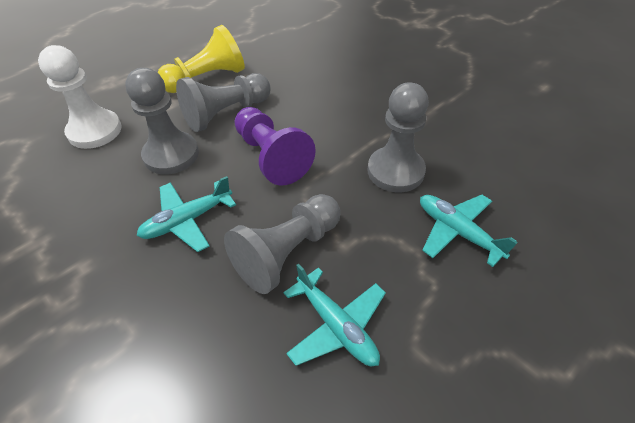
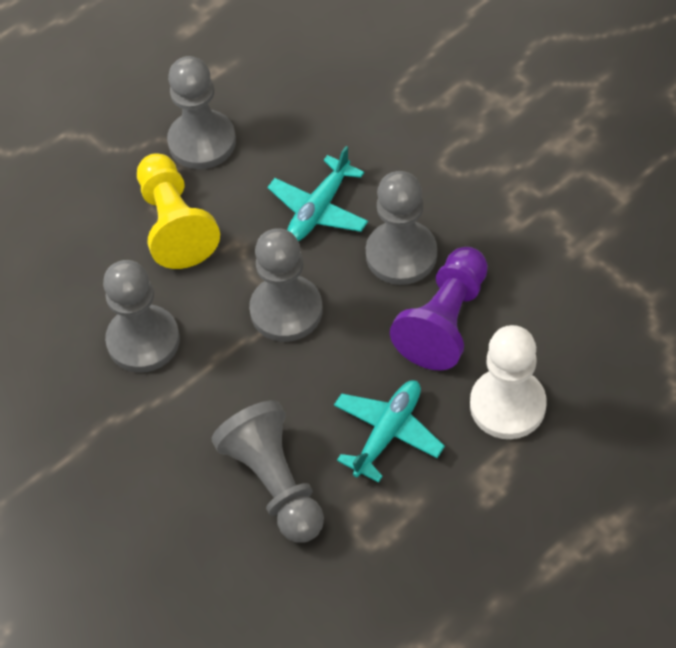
grey pawn: 4 -> 5
turquoise plane: 3 -> 2

